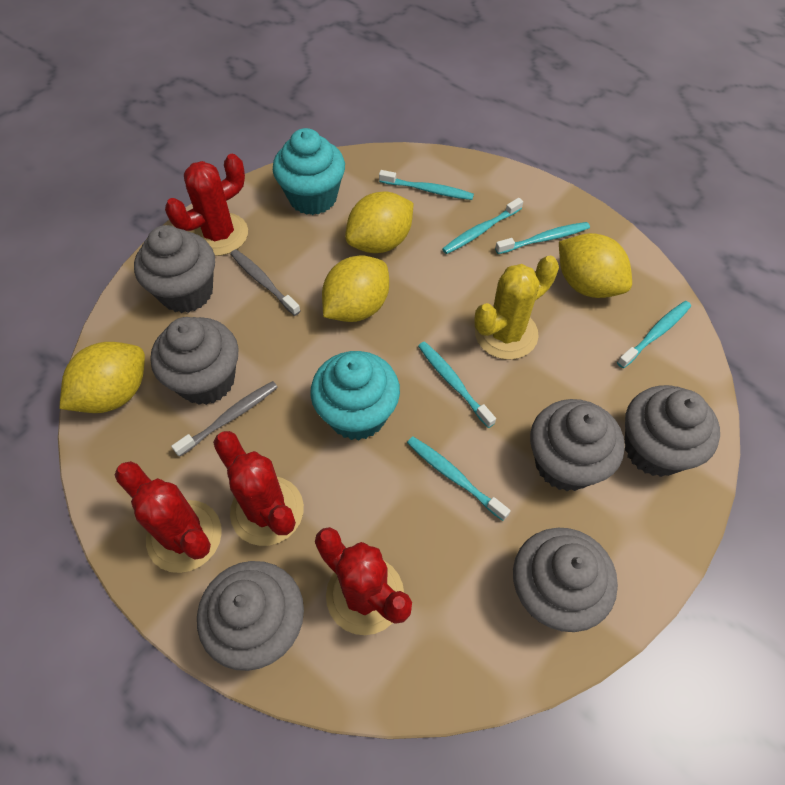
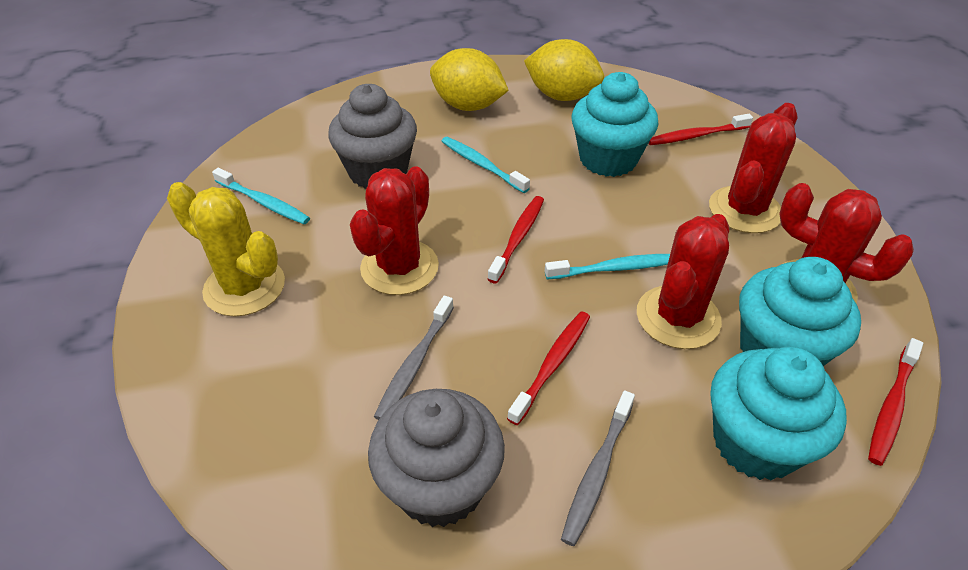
grey cupcake: 6 -> 2
red toothbrush: 0 -> 4
turquoise cupcake: 2 -> 3
turquoise toothbrush: 6 -> 3
yellow lemon: 4 -> 2

